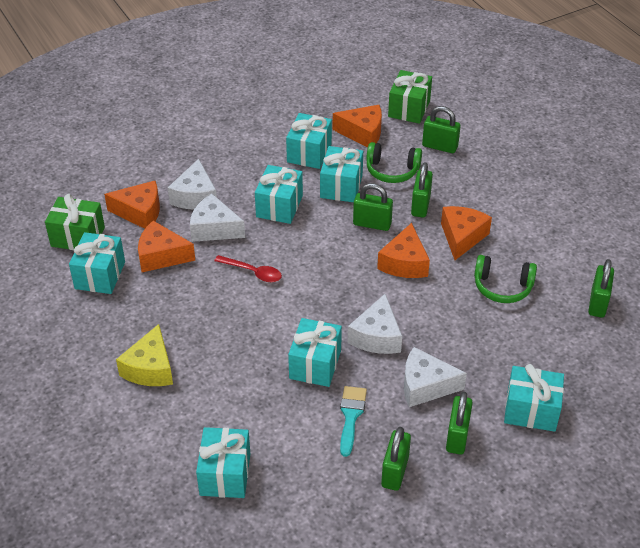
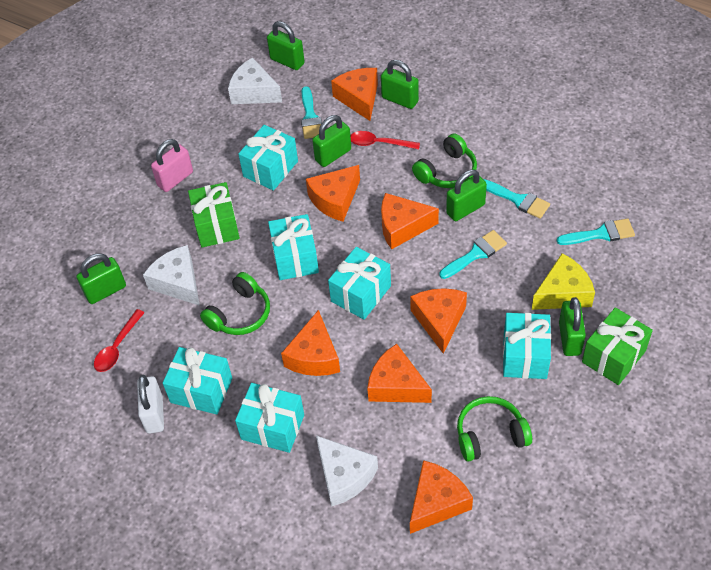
green headphones: 2 -> 3
orange cheese: 5 -> 7
pink padlock: 0 -> 1
red spoon: 1 -> 2
turquoise brush: 1 -> 4
turquoise gift: 7 -> 6
white cheese: 4 -> 3
white padlock: 0 -> 1

